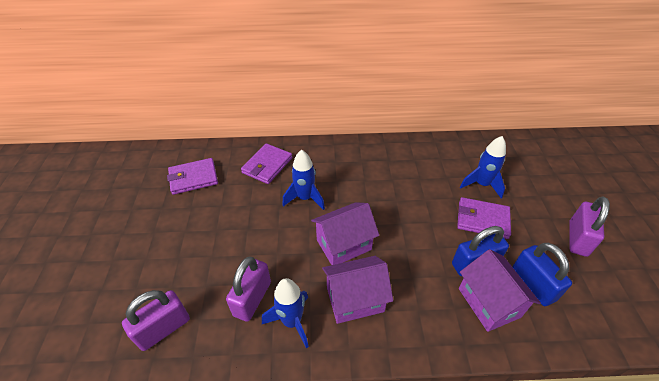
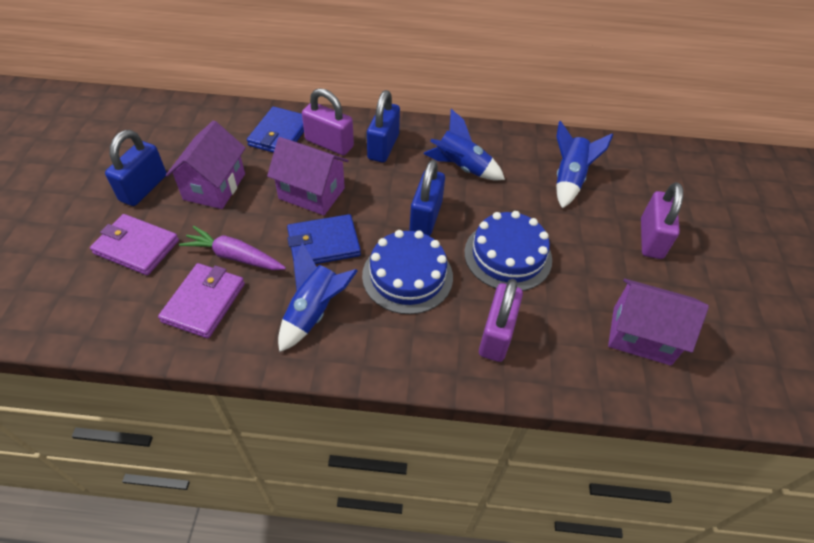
blue cake: 0 -> 2
blue padlock: 2 -> 3
blue wallet: 0 -> 2
purple carrot: 0 -> 1
purple wallet: 3 -> 2

